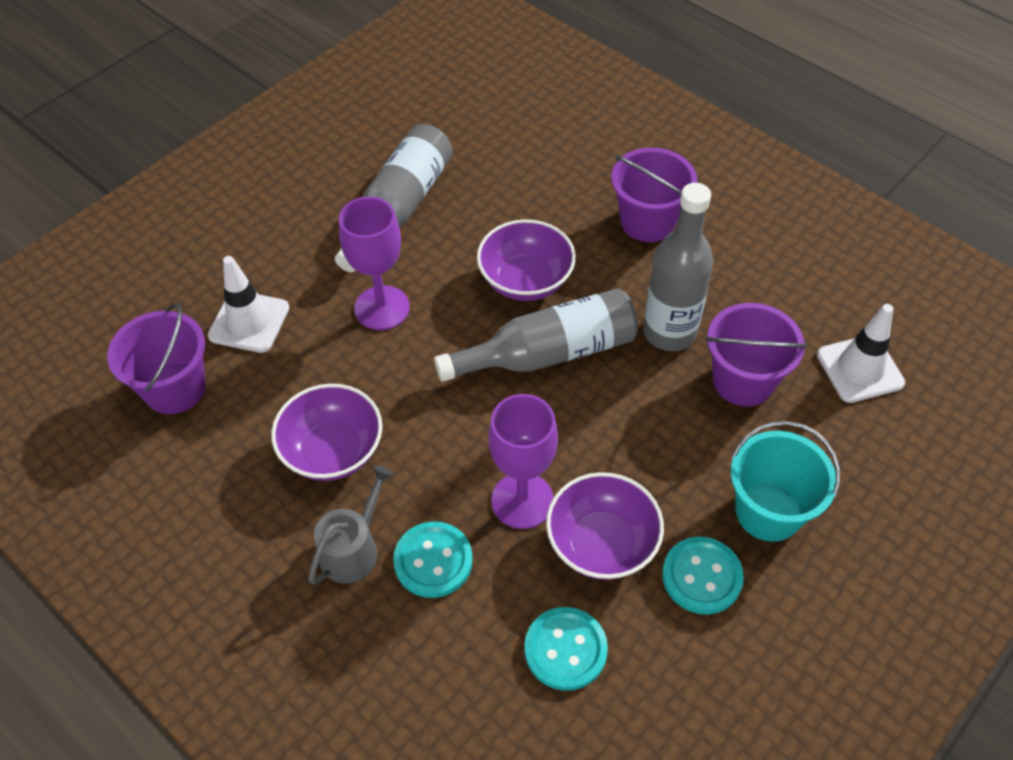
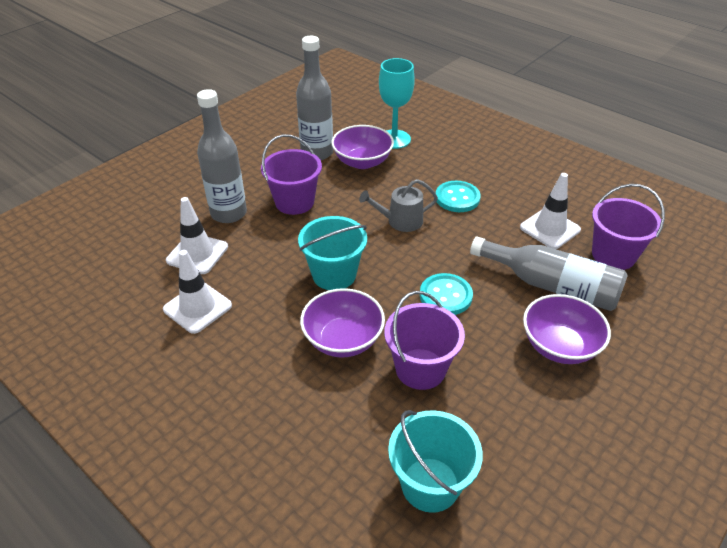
purple goblet: 2 -> 0
turquoise bucket: 1 -> 2
turquoise button: 3 -> 2
turquoise goblet: 0 -> 1
white traffic cone: 2 -> 3

